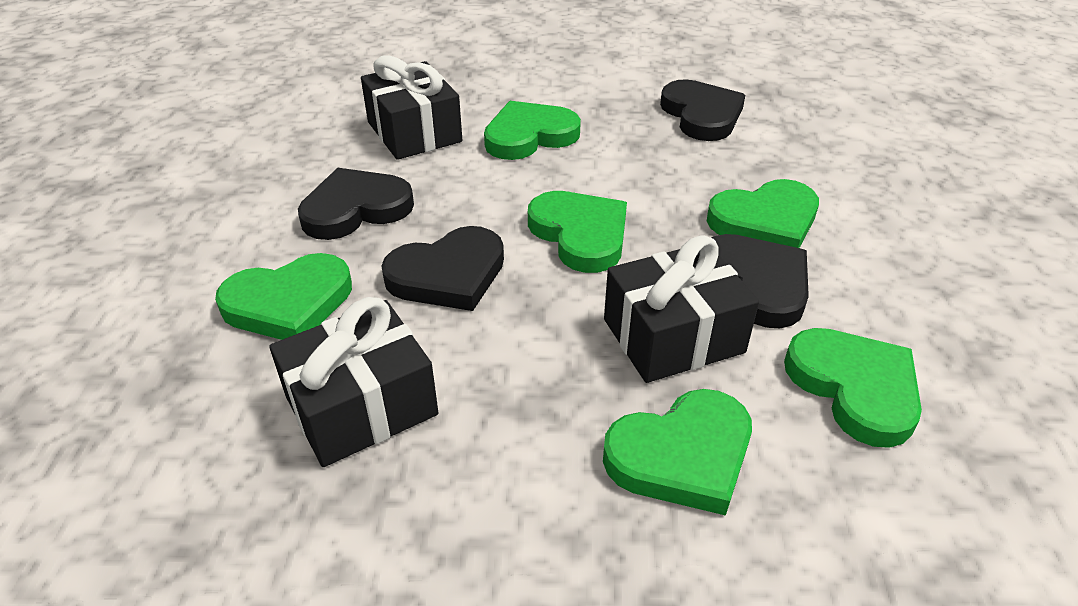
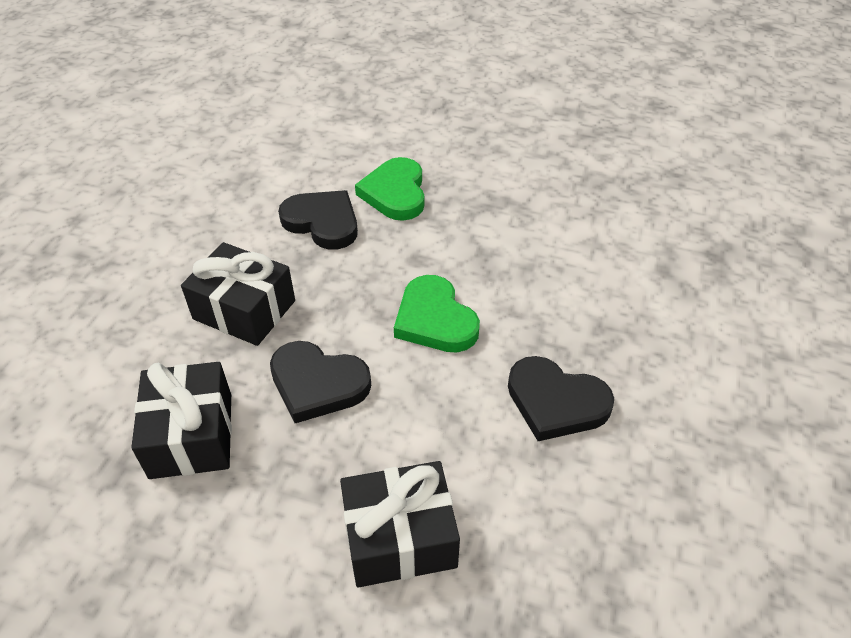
black heart: 4 -> 3
green heart: 6 -> 2

